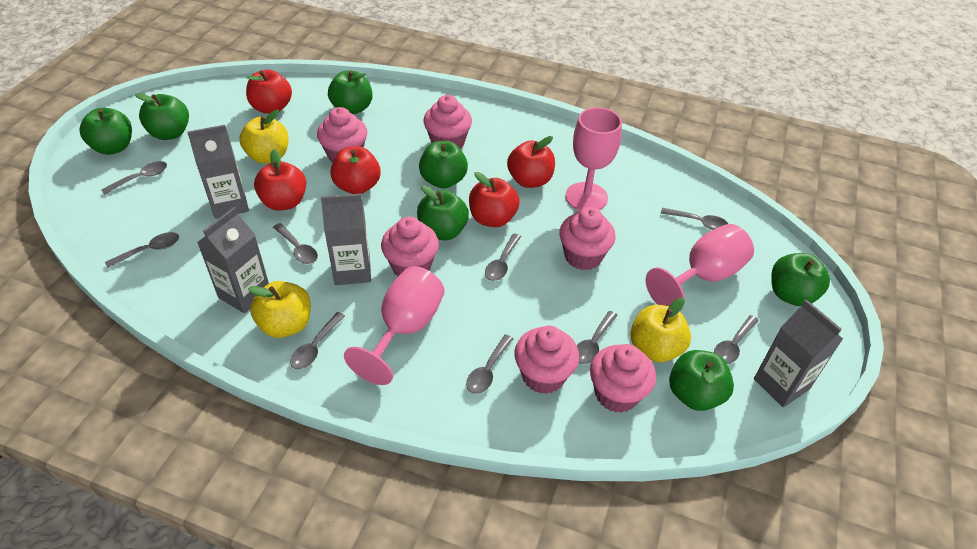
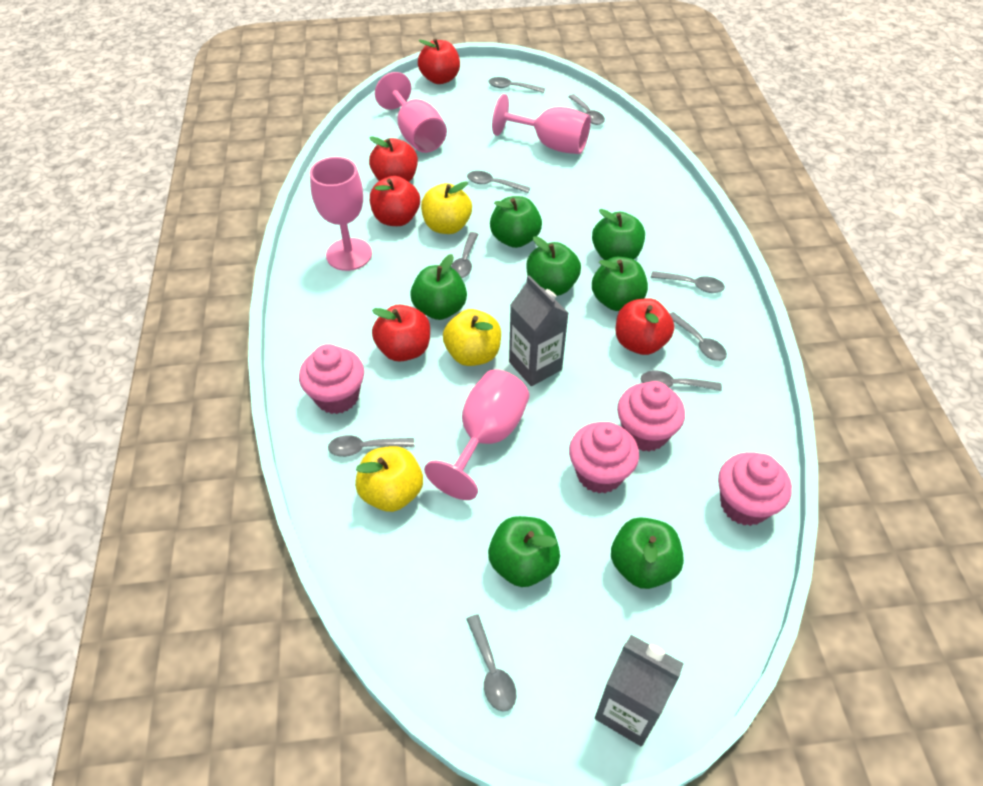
grey carton: 4 -> 2
pink cupcake: 6 -> 4
pink goblet: 3 -> 4

